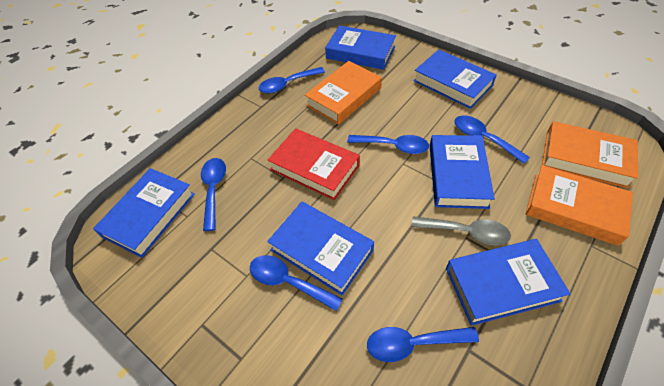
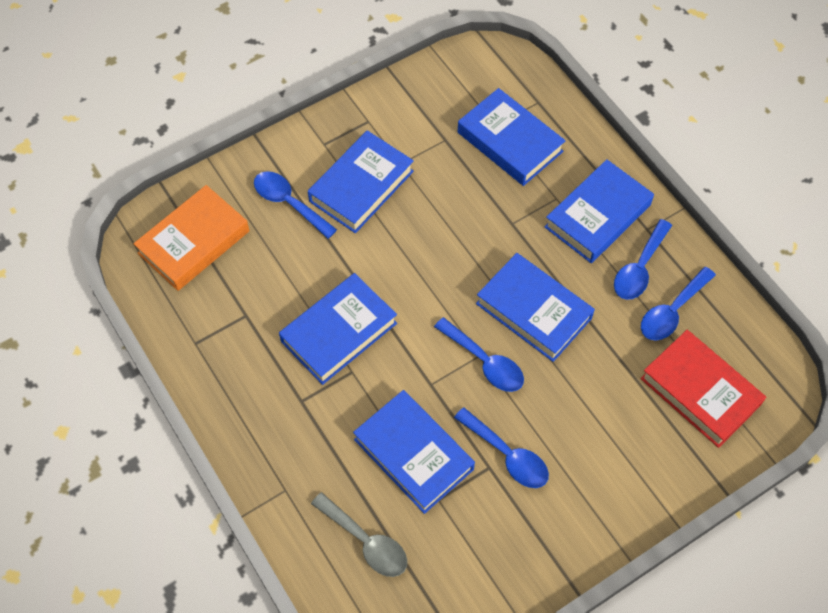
blue spoon: 6 -> 5
orange book: 3 -> 1

